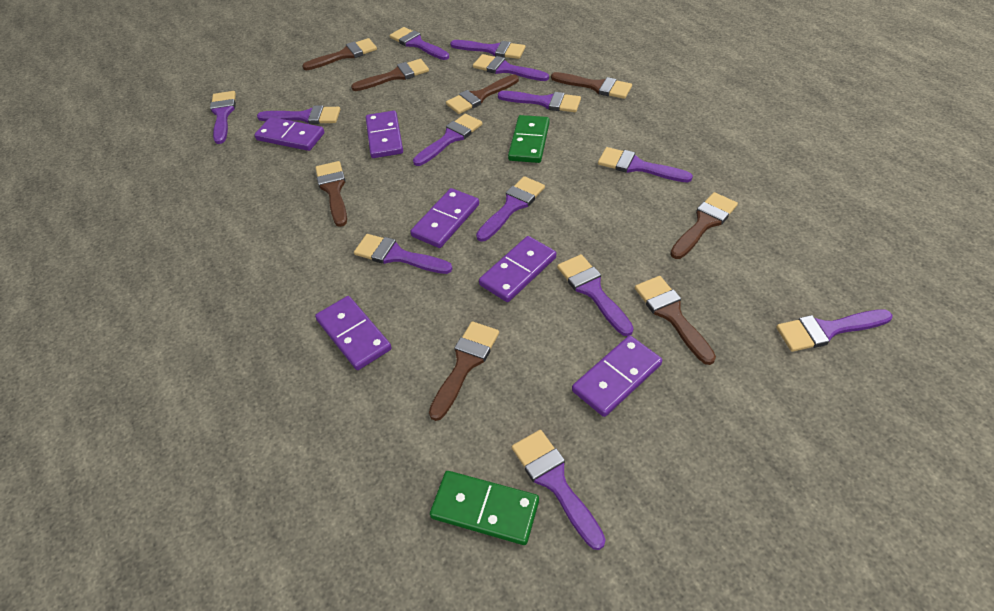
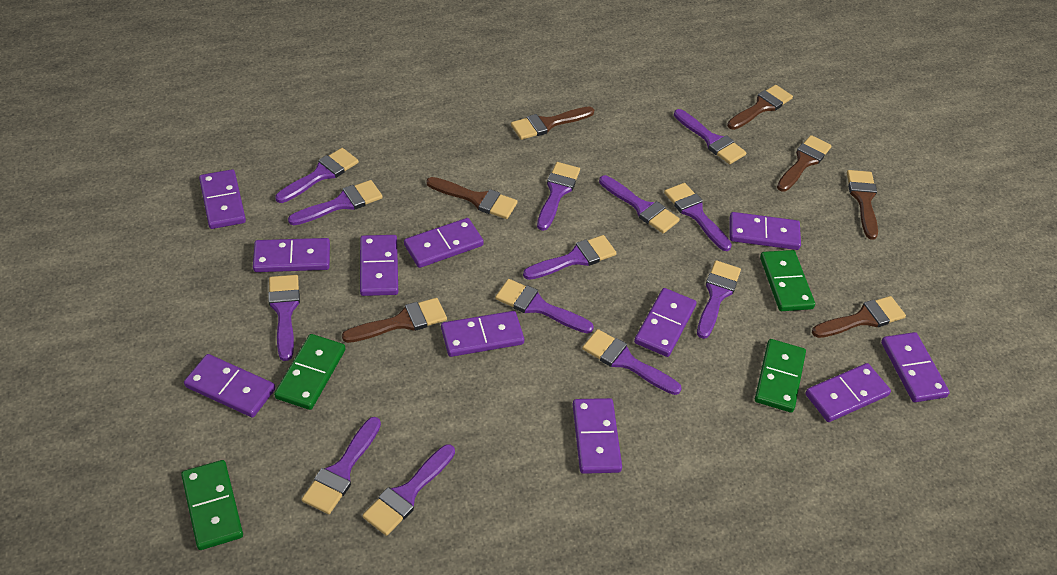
brown brush: 8 -> 7
green domino: 2 -> 4
purple domino: 6 -> 11

